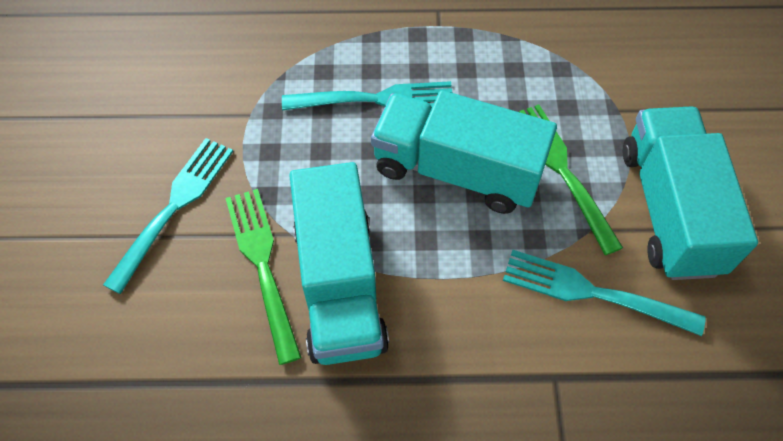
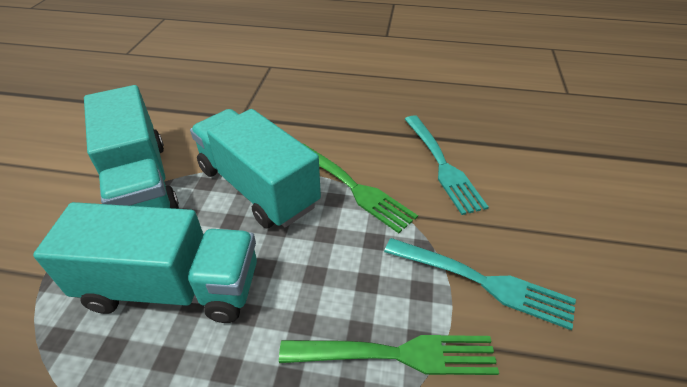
turquoise fork: 3 -> 2

